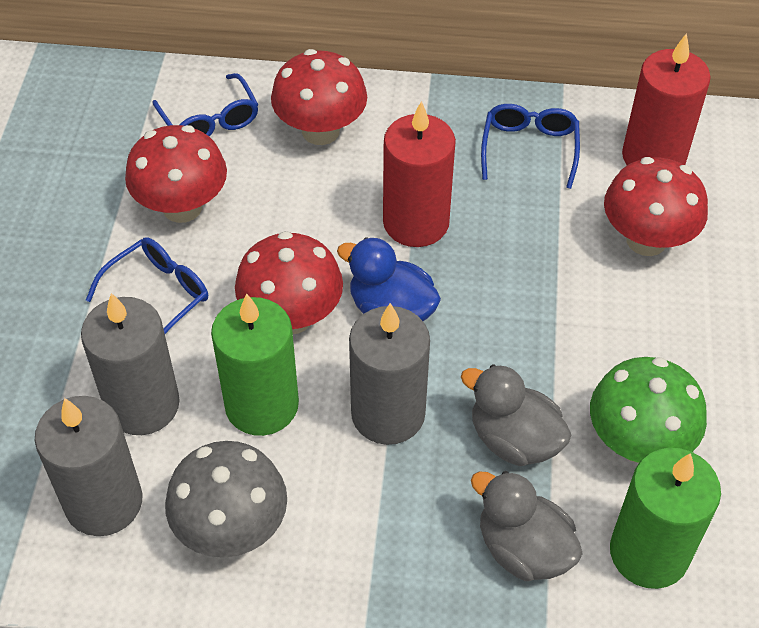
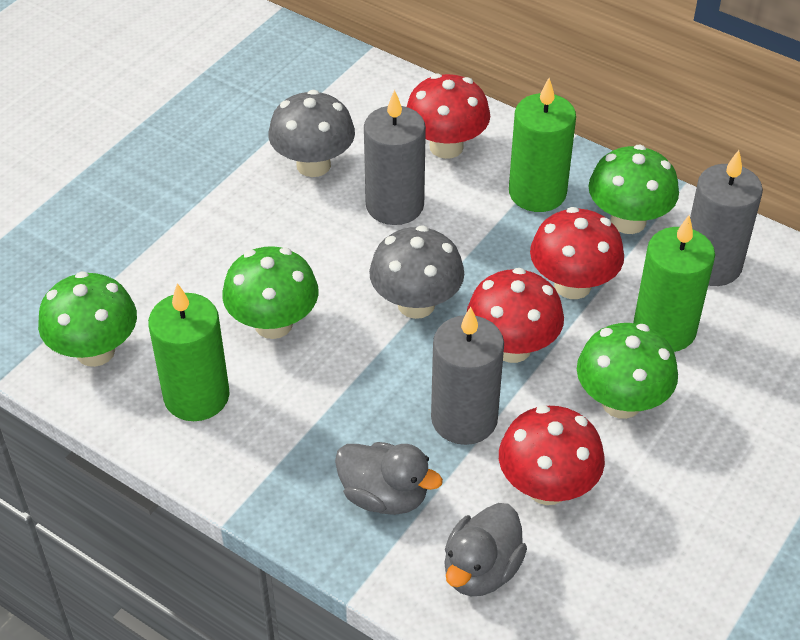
blue duck: 1 -> 0
blue glasses: 3 -> 0
green candle: 2 -> 3
green mushroom: 1 -> 4
grey mushroom: 1 -> 2
red candle: 2 -> 0

